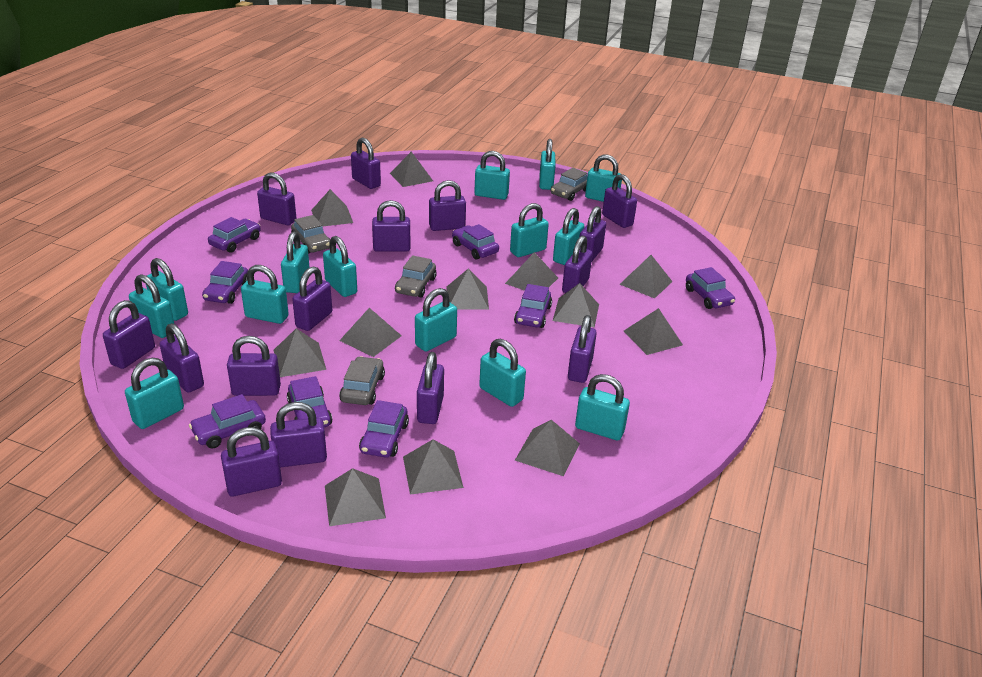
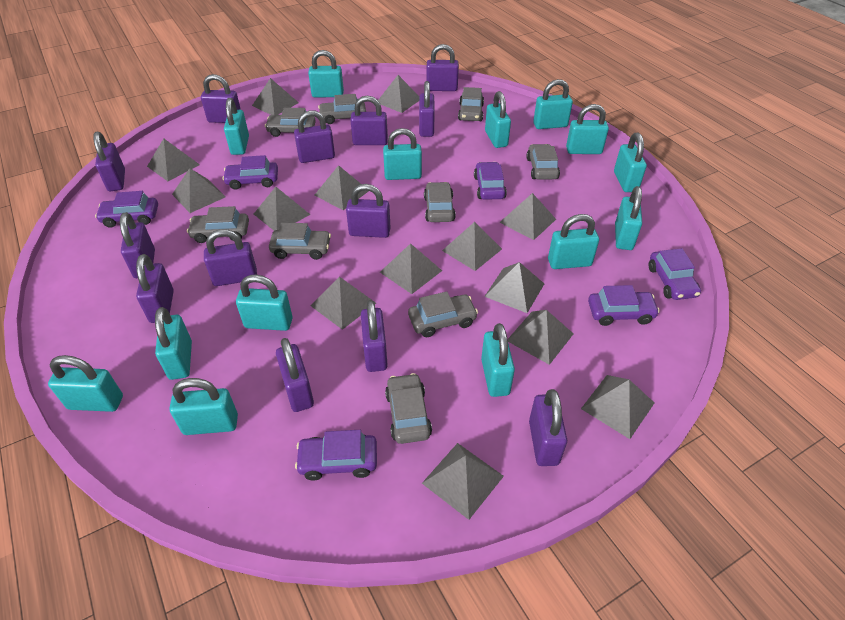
grey car: 4 -> 9
grey pyramid: 12 -> 14
purple car: 8 -> 6
purple padlock: 15 -> 13

